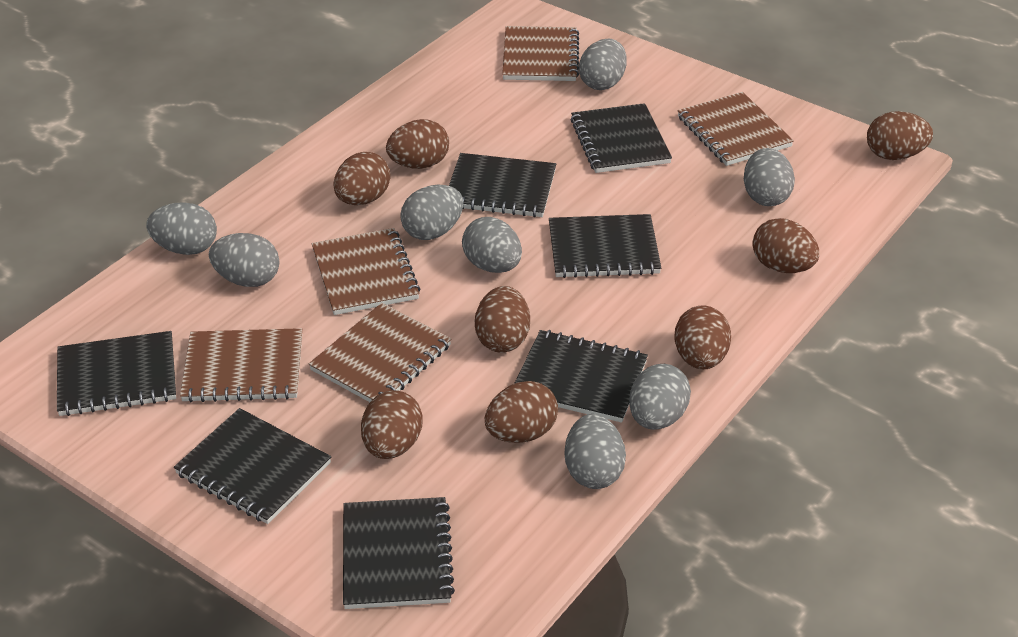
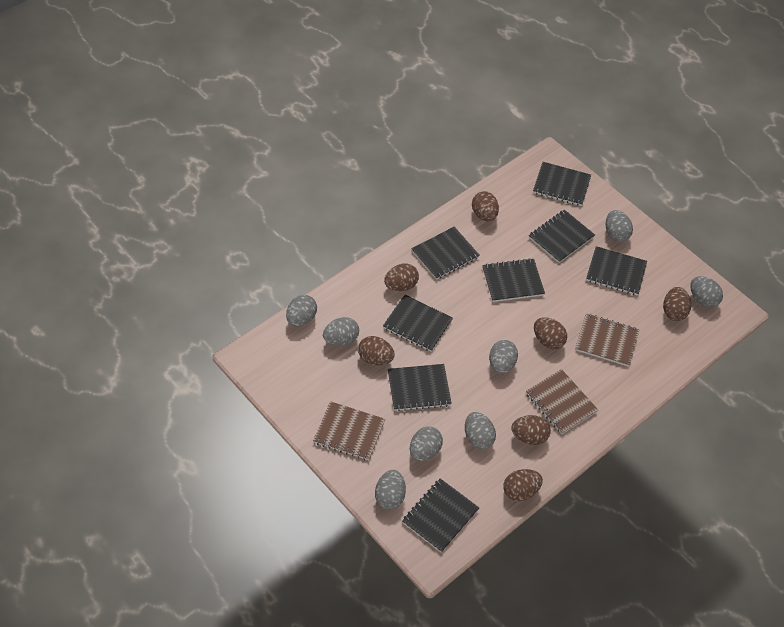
black notebook: 7 -> 8
brown egg: 8 -> 7
brown notebook: 5 -> 3

